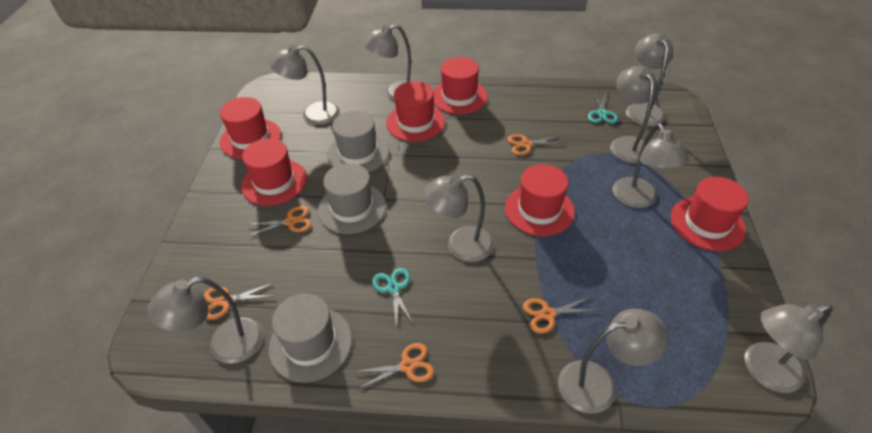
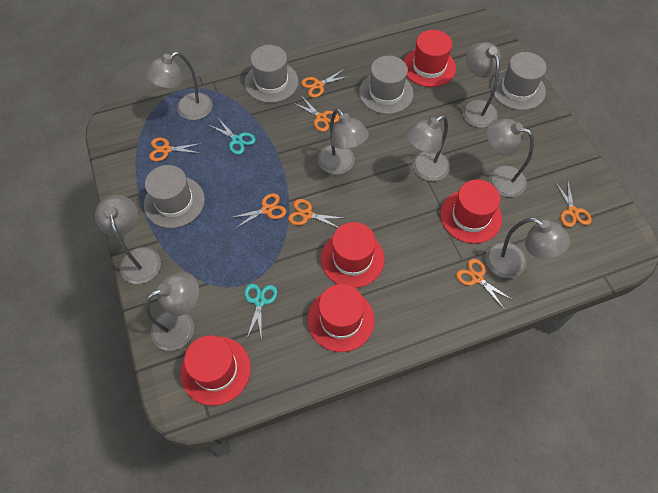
grey hat: 3 -> 4
grey lamp: 9 -> 8
orange scissors: 5 -> 7
red hat: 6 -> 5

